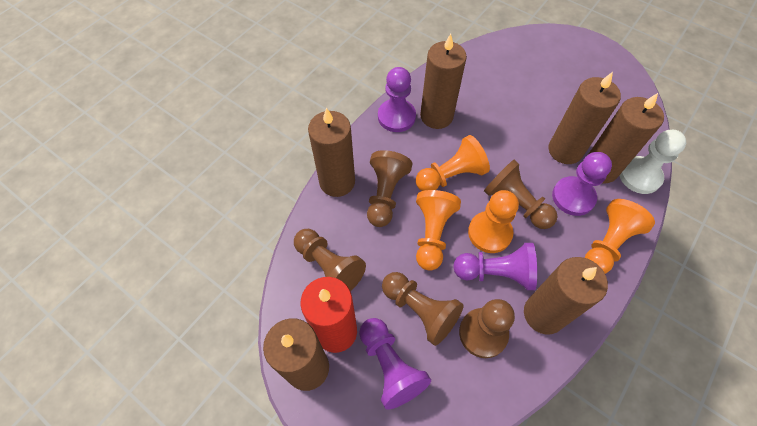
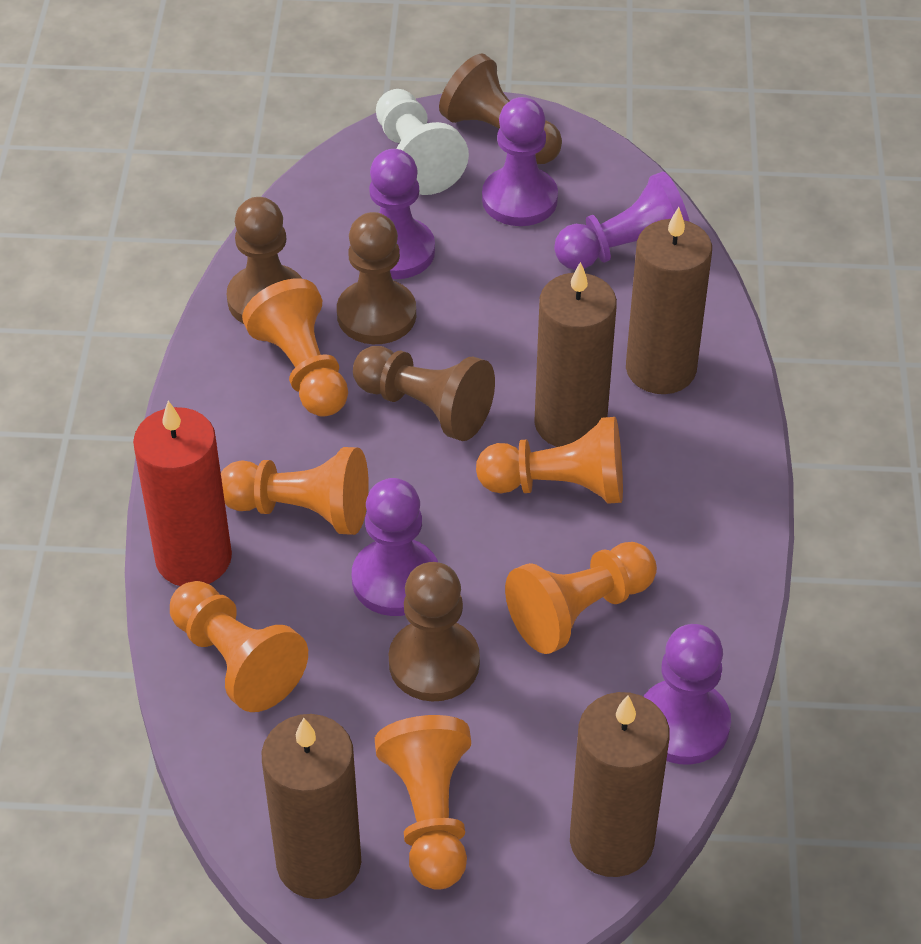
brown candle: 6 -> 4
orange pawn: 4 -> 6
purple pawn: 4 -> 5

